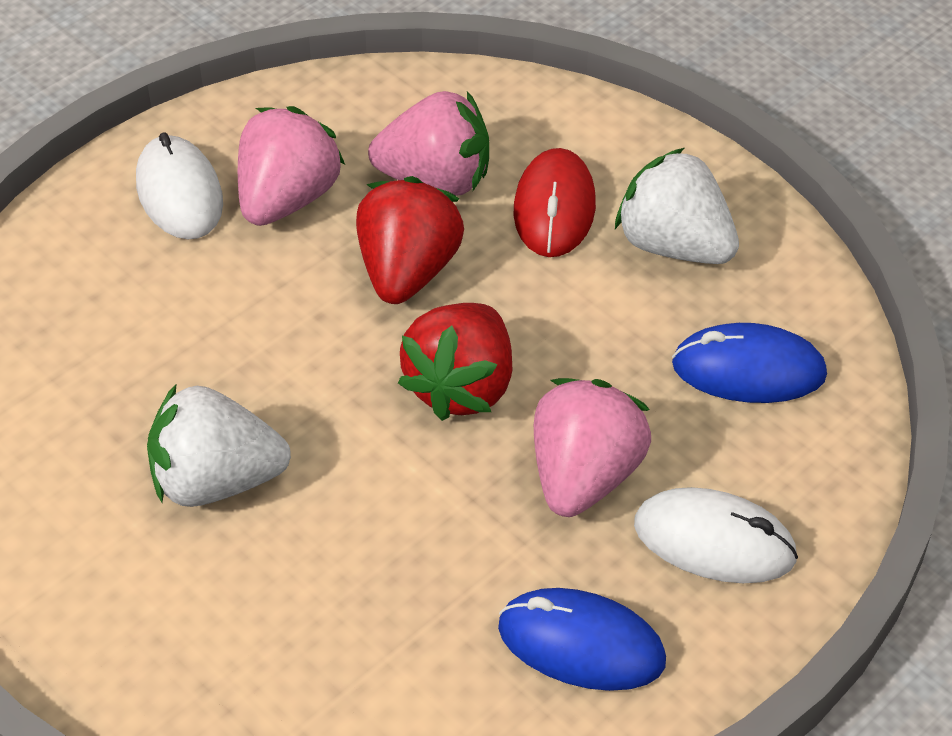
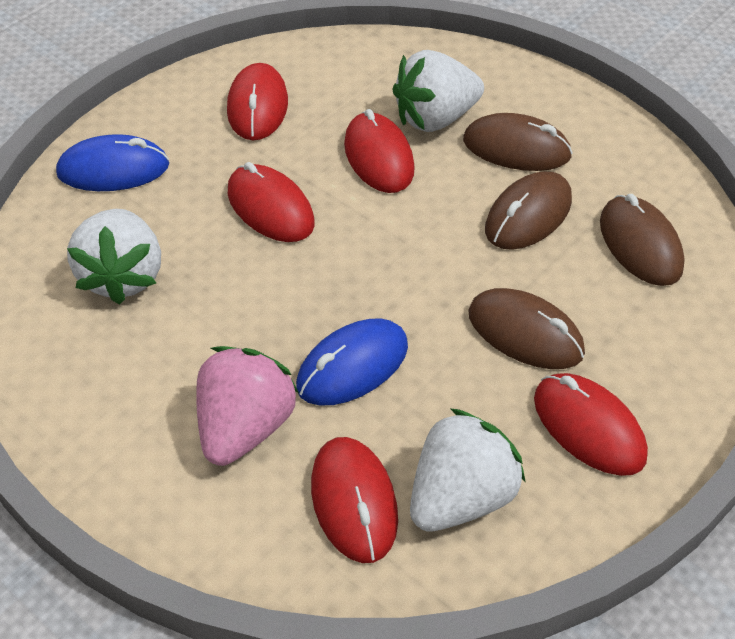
brown mouse: 0 -> 4
pink strawberry: 3 -> 1
red mouse: 1 -> 5
red strawberry: 2 -> 0
white mouse: 2 -> 0
white strawberry: 2 -> 3

